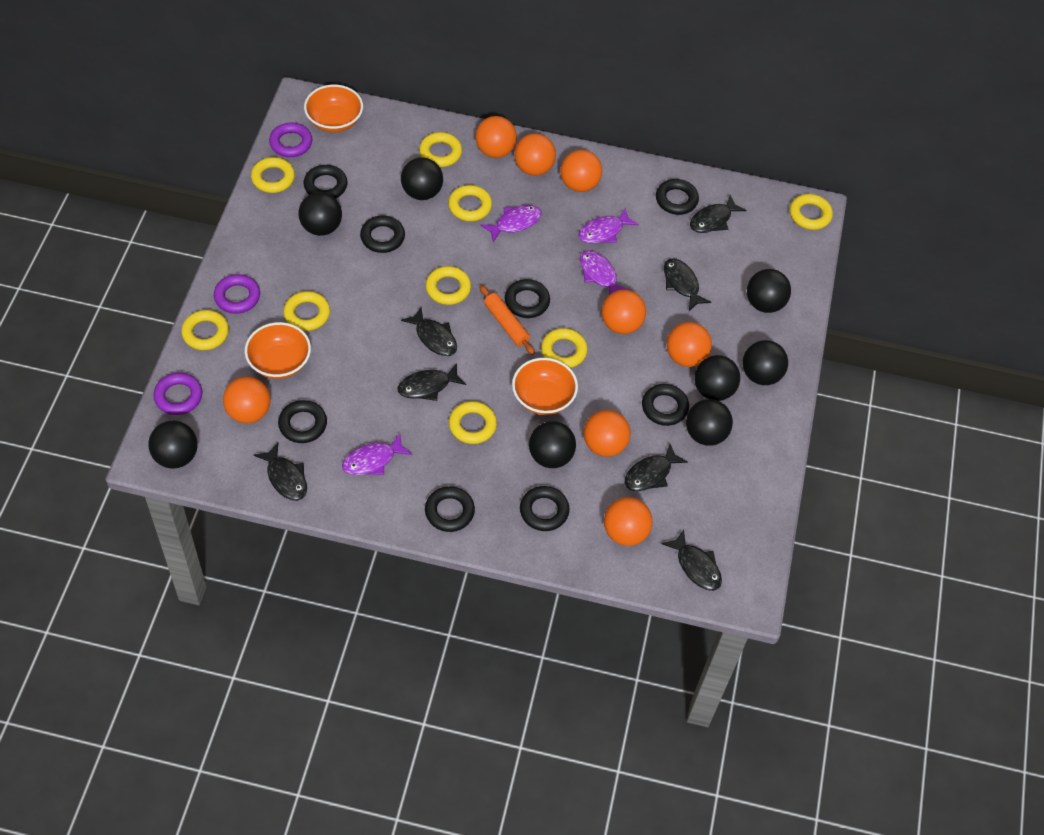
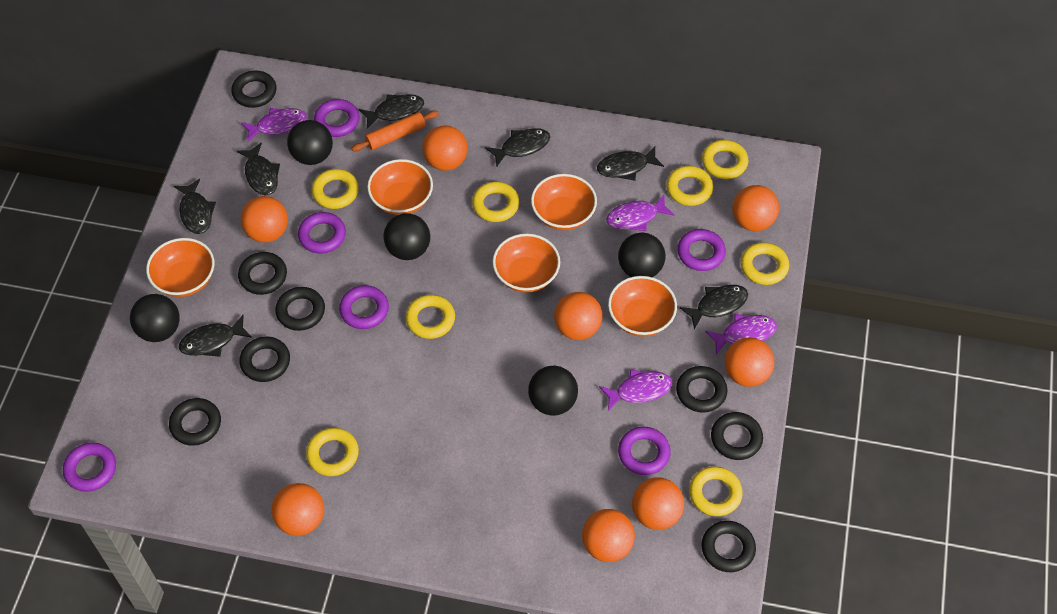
black ball: 8 -> 5
orange bowl: 3 -> 5
purple ring: 3 -> 6
yellow ring: 9 -> 8

